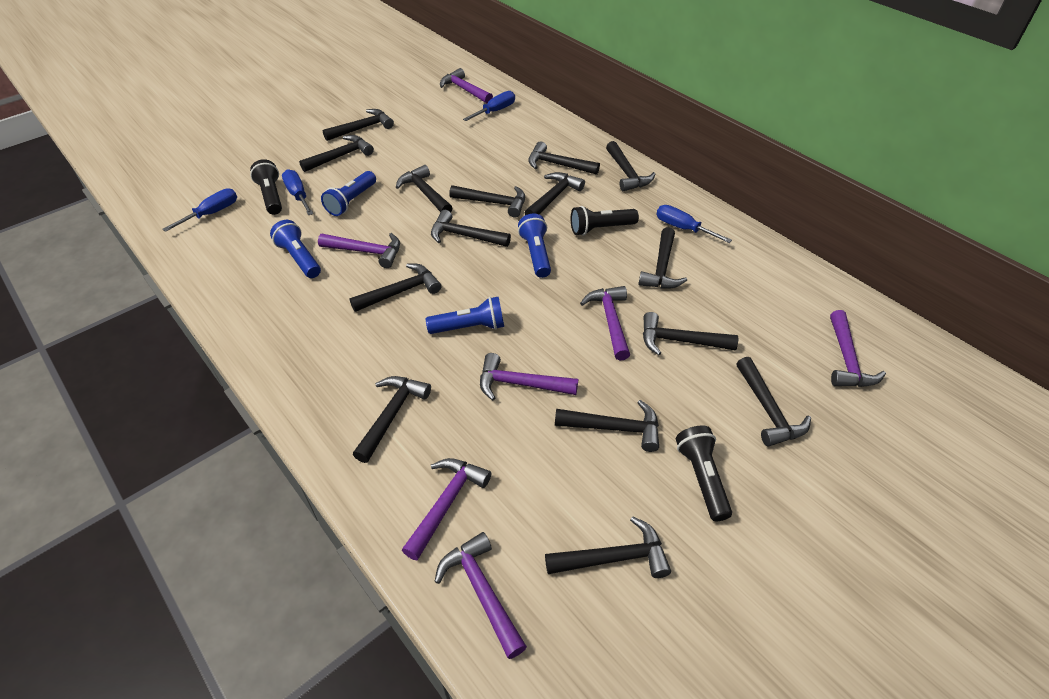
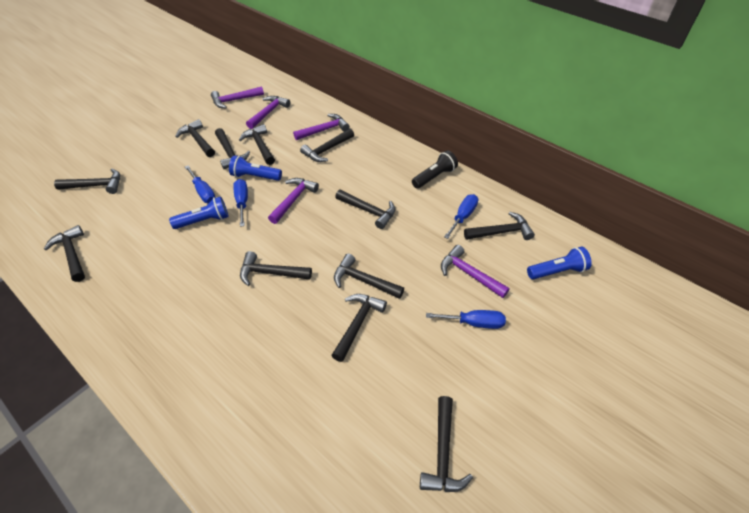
black flashlight: 3 -> 1
black hammer: 15 -> 12
blue flashlight: 4 -> 3
purple hammer: 7 -> 5

